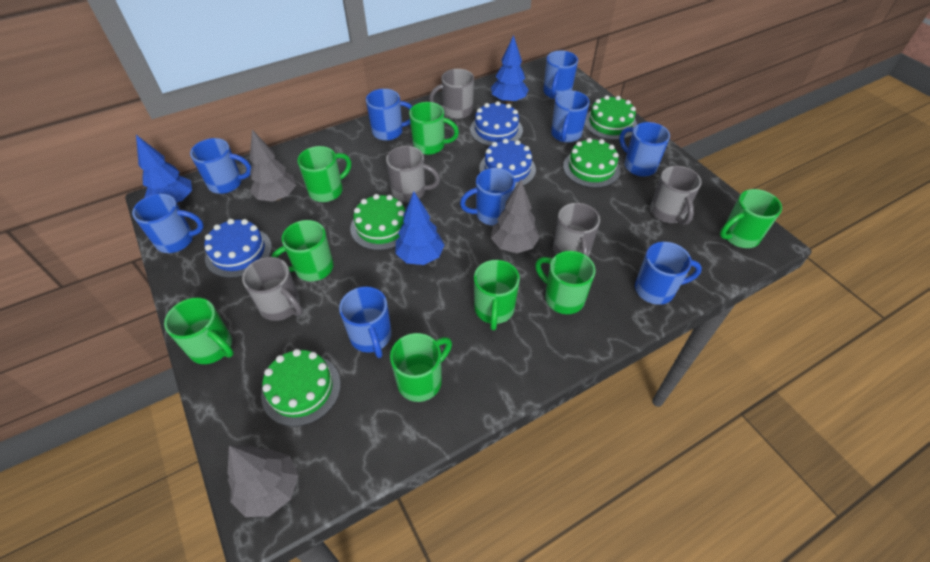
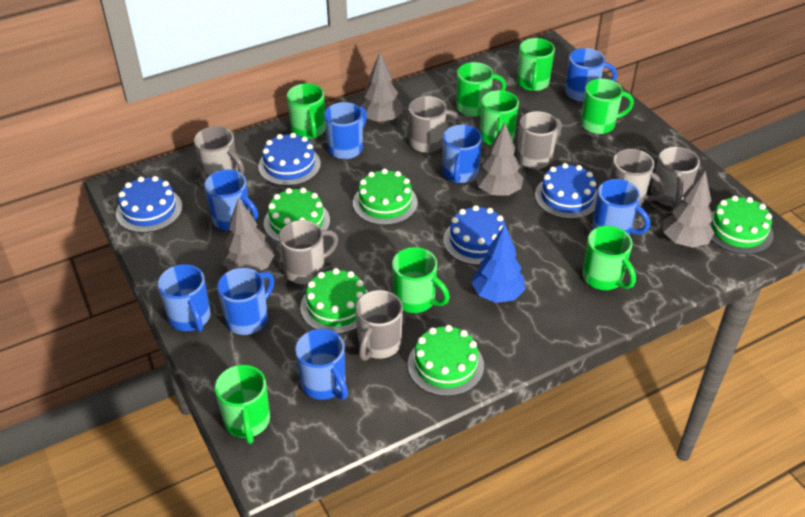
blue cake: 3 -> 4
blue mug: 9 -> 8
blue tree: 3 -> 1
green cake: 4 -> 5
grey mug: 5 -> 7
grey tree: 3 -> 4

